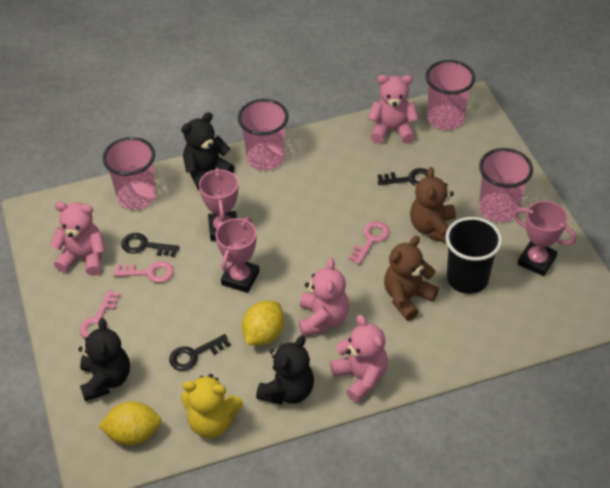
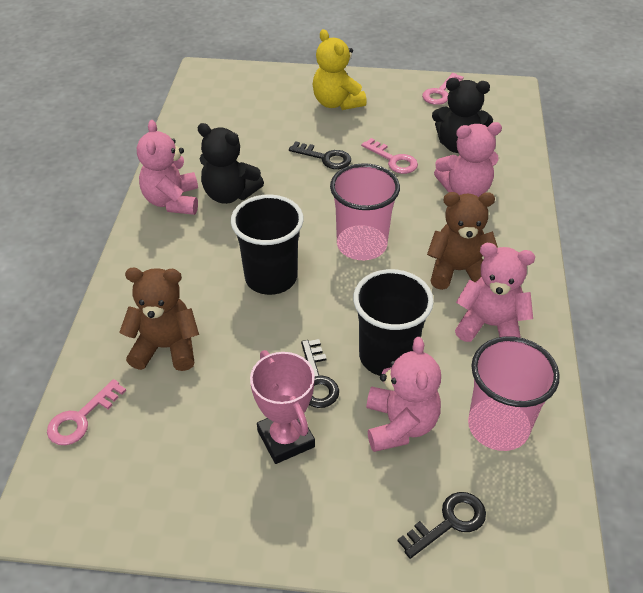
black cup: 1 -> 2
black teddy bear: 3 -> 2
pink cup: 4 -> 2
pink trophy: 3 -> 1
yellow lemon: 2 -> 0

